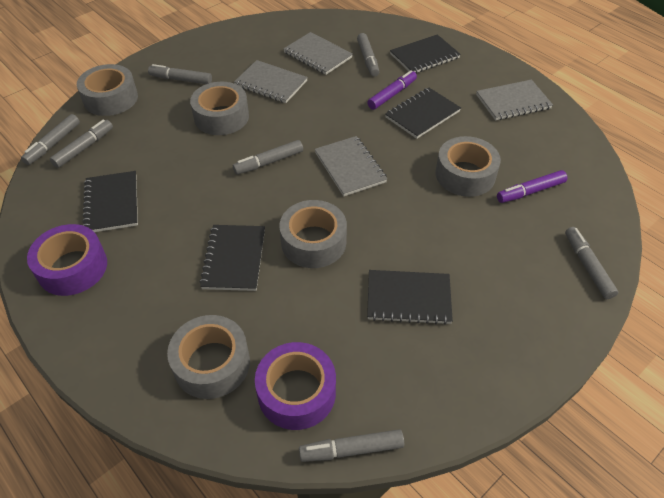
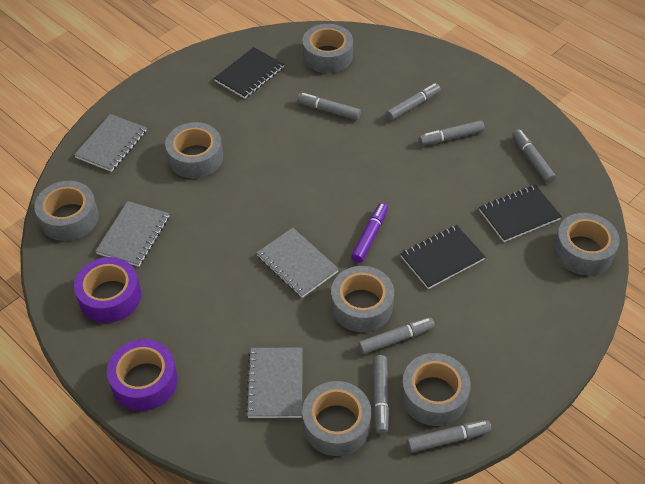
black notebook: 5 -> 3
grey tape: 5 -> 7
purple marker: 2 -> 1

